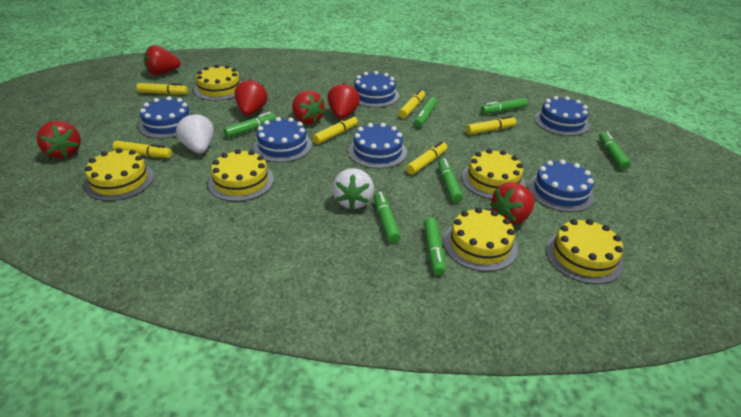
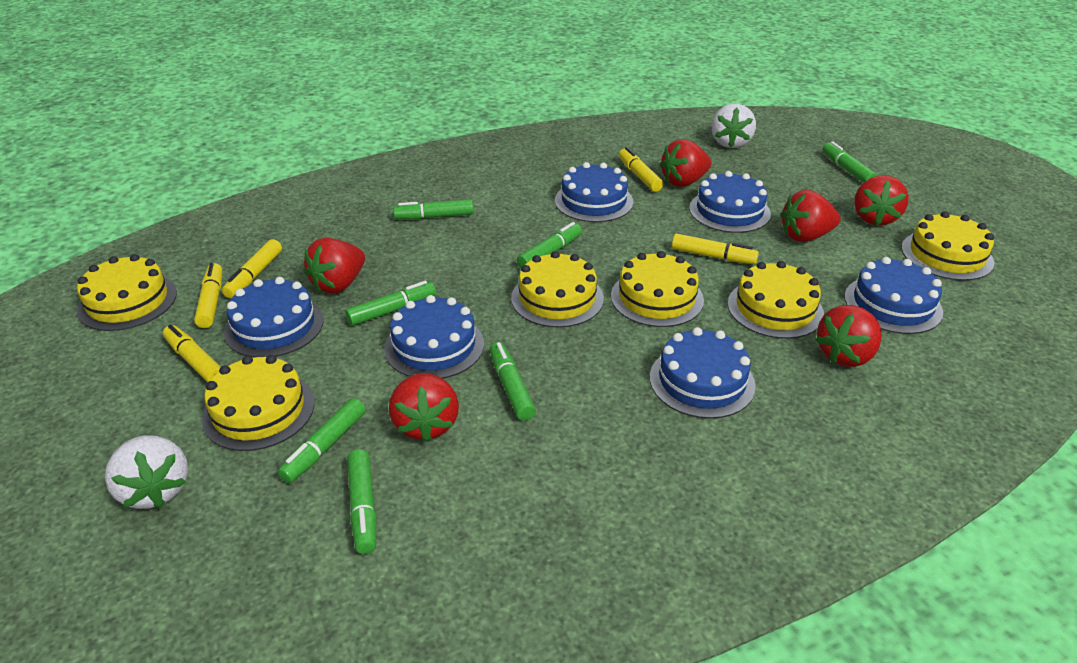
yellow marker: 6 -> 5

